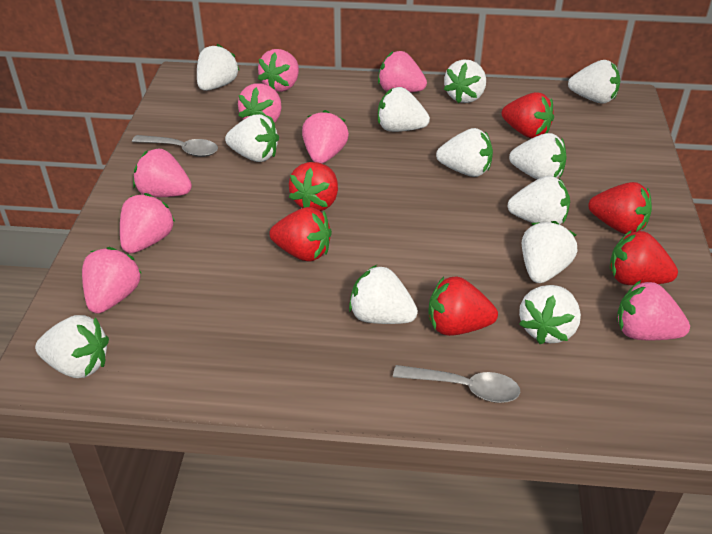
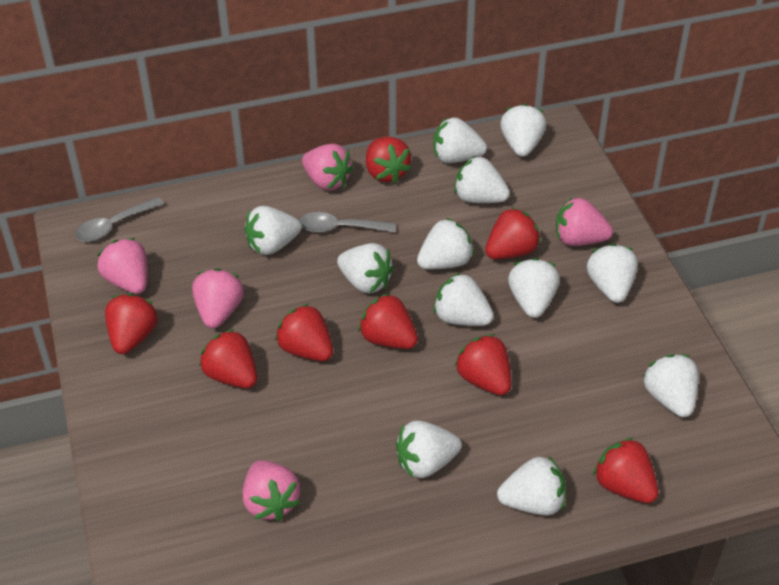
pink strawberry: 8 -> 5
red strawberry: 6 -> 8

